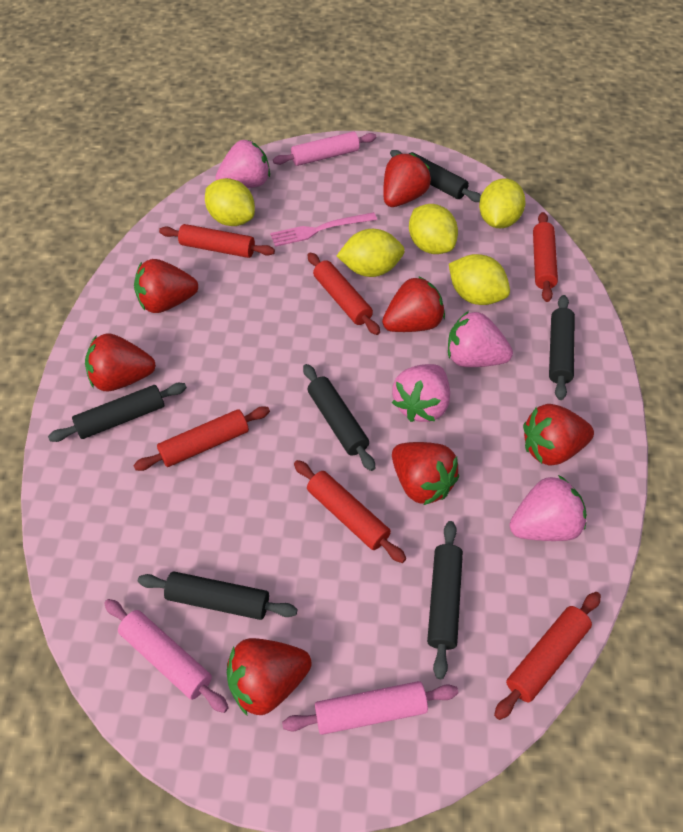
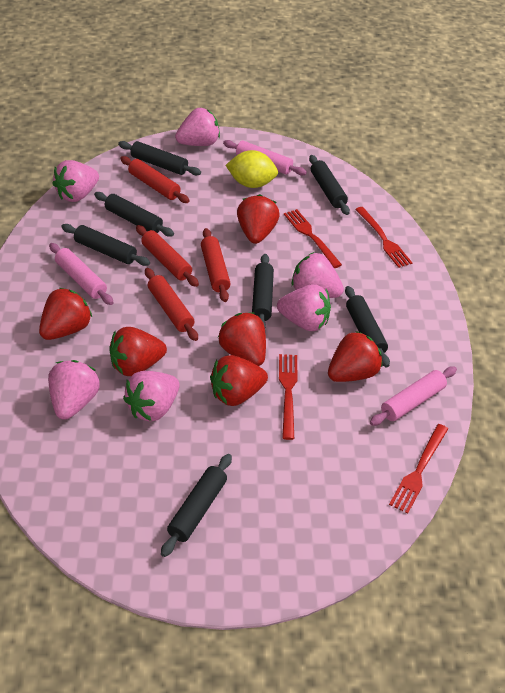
black rolling pin: 6 -> 7
pink fork: 1 -> 0
pink strawberry: 4 -> 6
red fork: 0 -> 4
red rolling pin: 6 -> 4
red strawberry: 7 -> 6
yellow lemon: 5 -> 1

